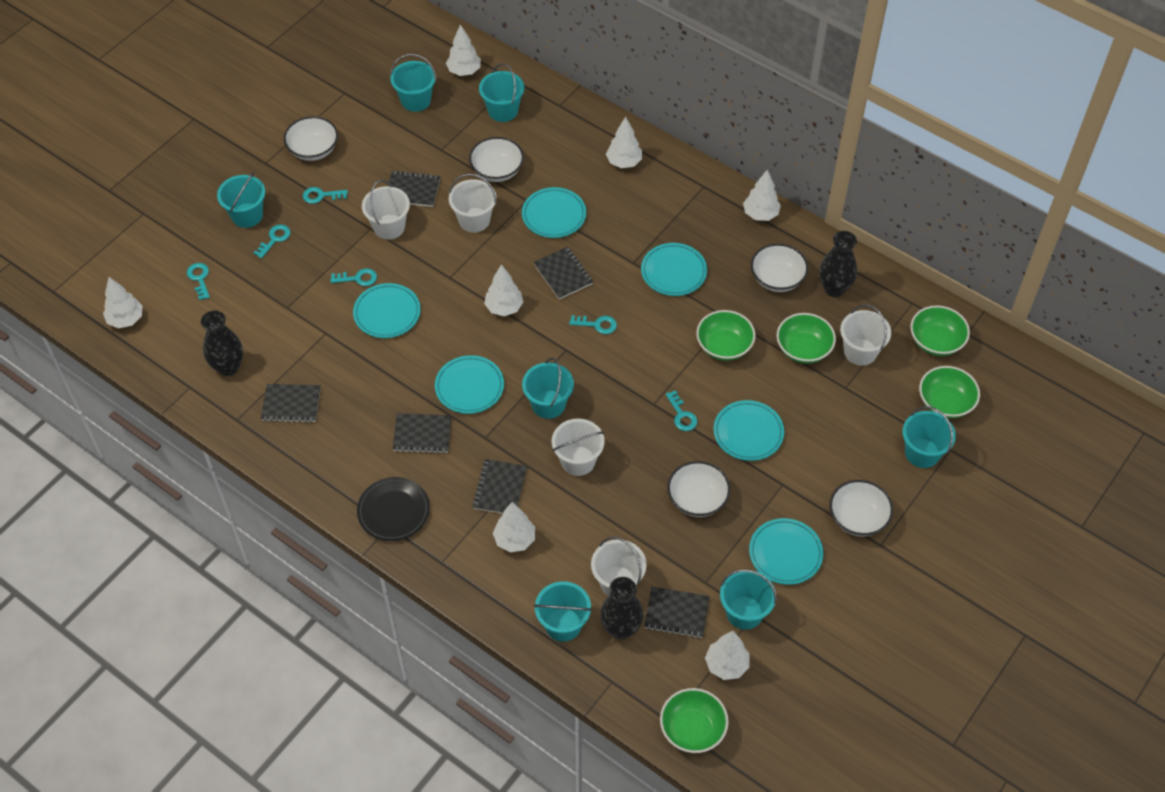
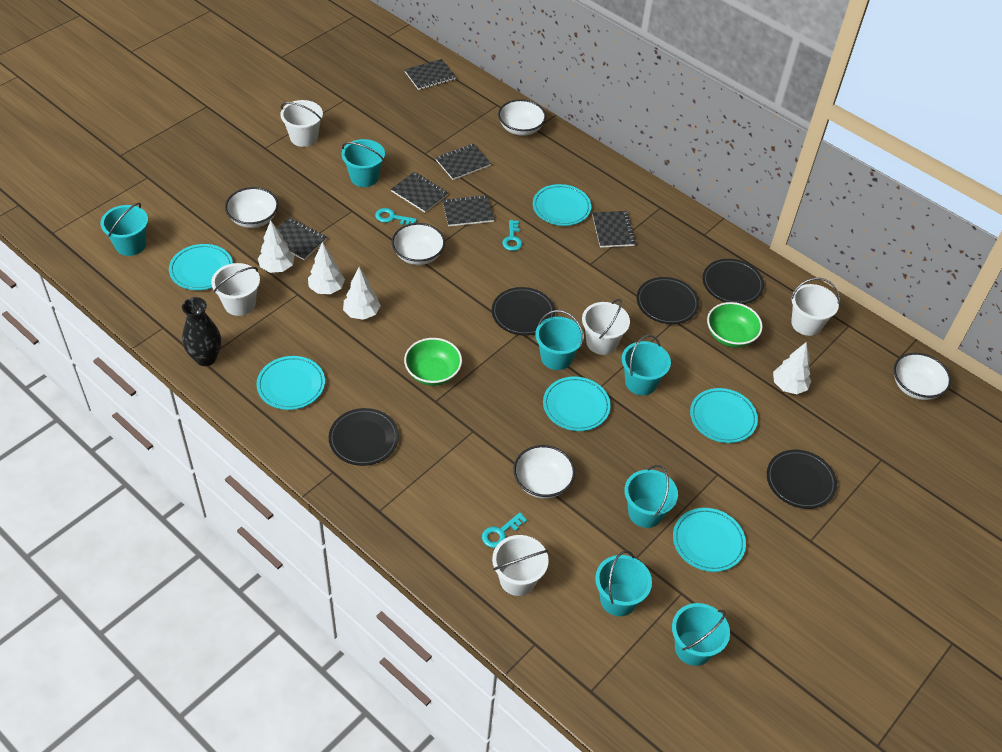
black plate: 1 -> 5
black vase: 3 -> 1
green bowl: 5 -> 2
turquoise key: 6 -> 3
white tree: 7 -> 4

